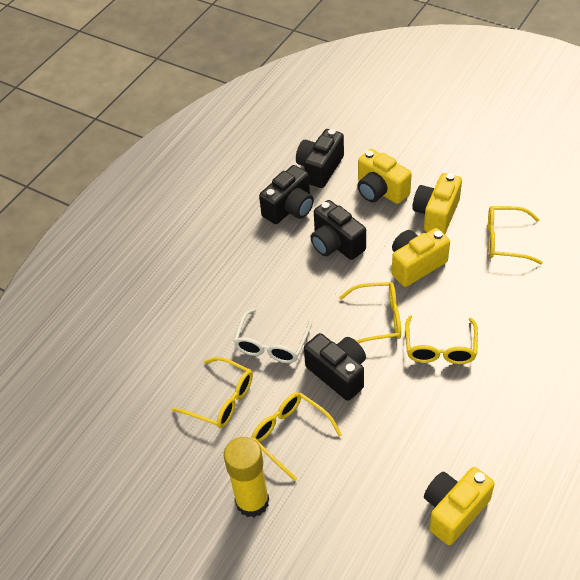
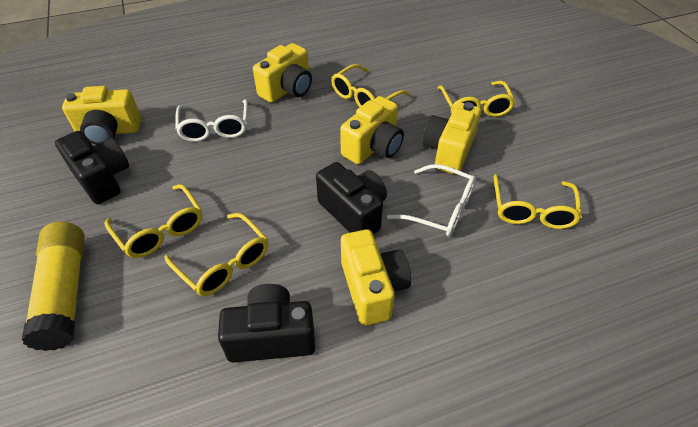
black camera: 4 -> 3
white glasses: 1 -> 2
yellow camera: 4 -> 5

